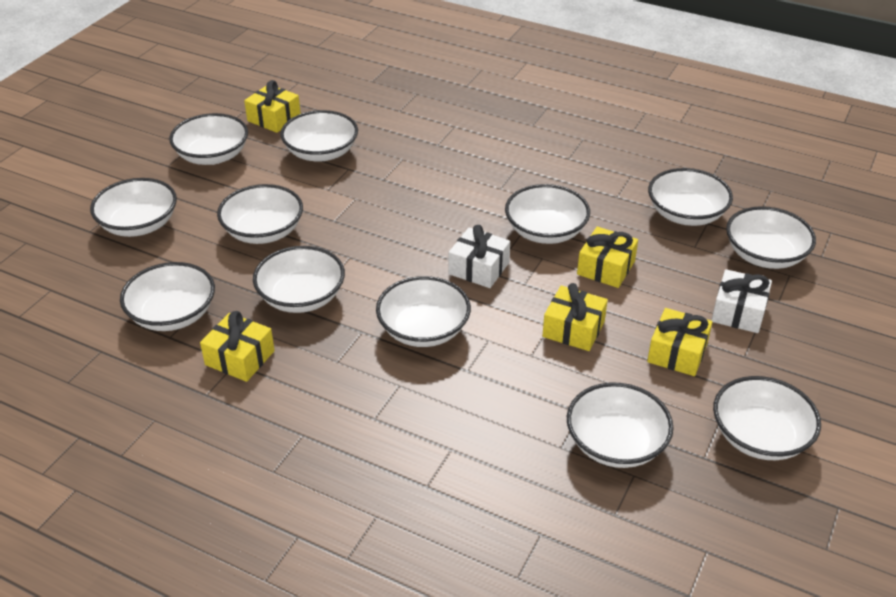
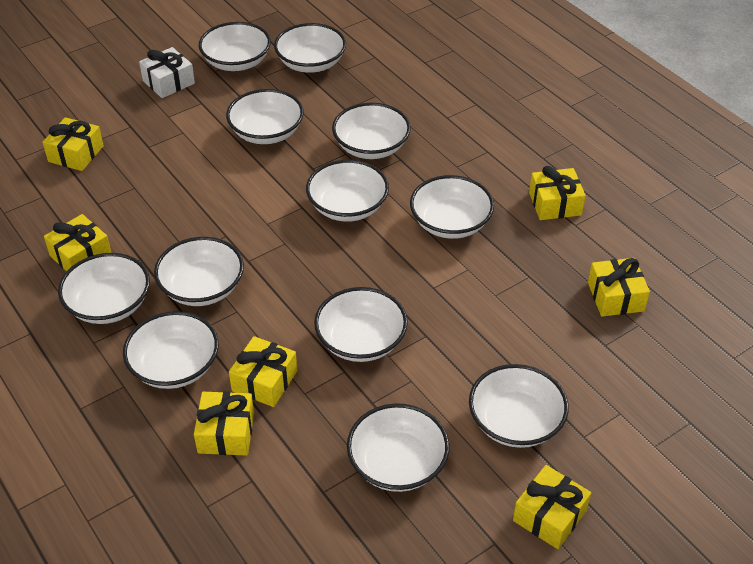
white gift: 2 -> 1
yellow gift: 5 -> 7

